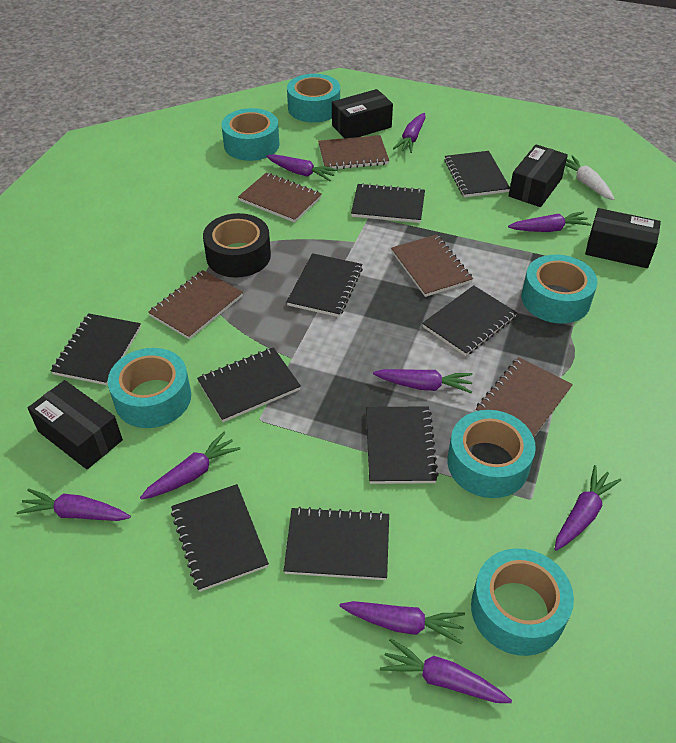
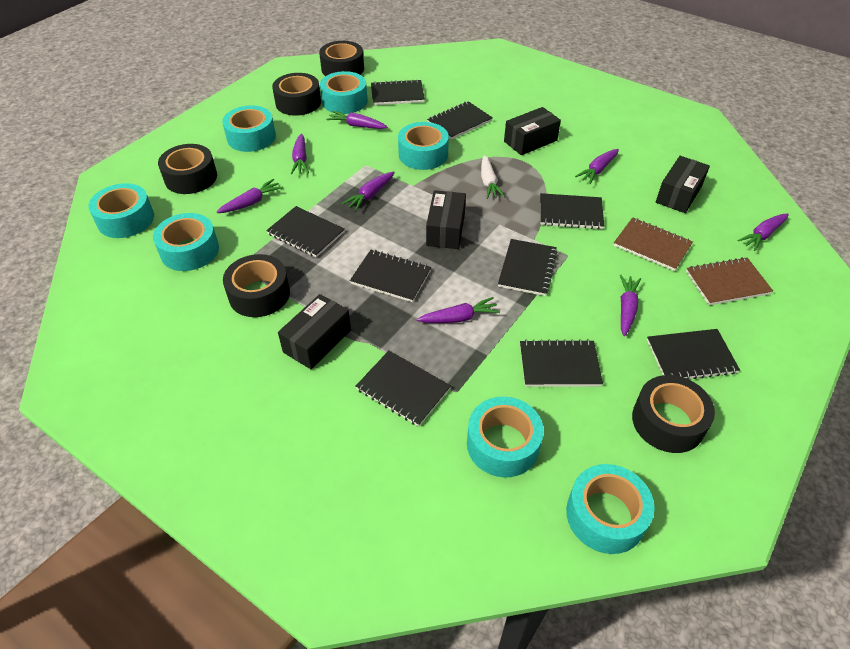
black tape: 1 -> 5
brown notebook: 5 -> 2
purple carrot: 9 -> 8
turquoise tape: 6 -> 7

